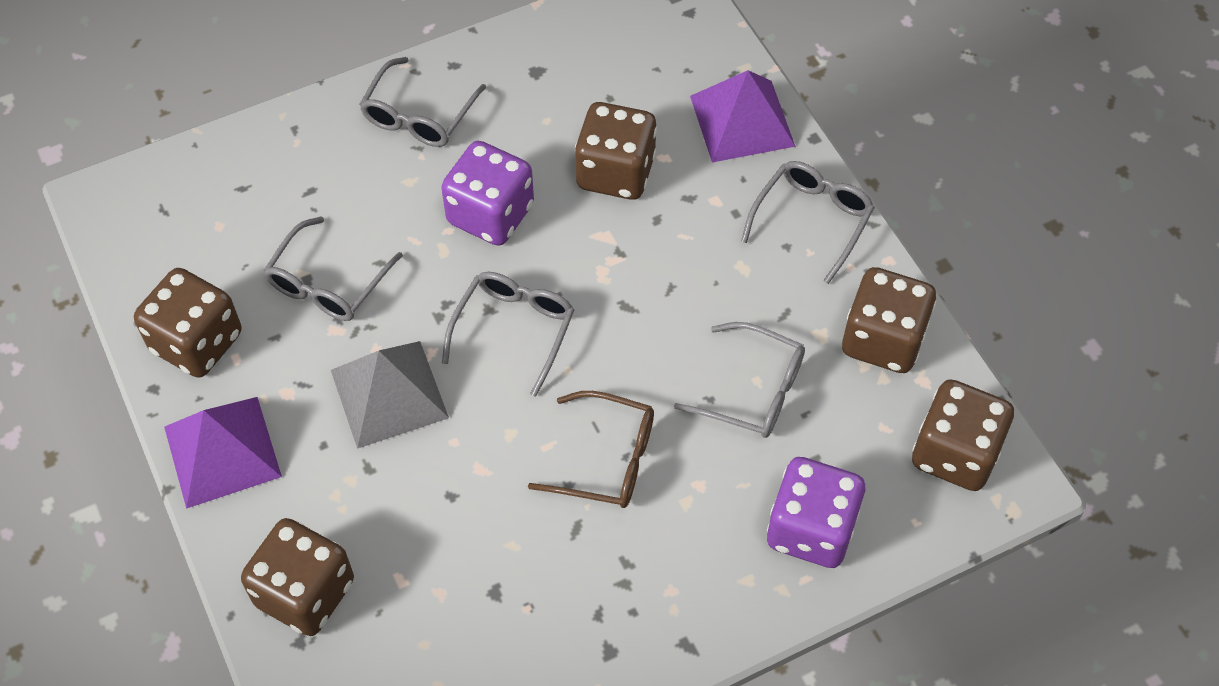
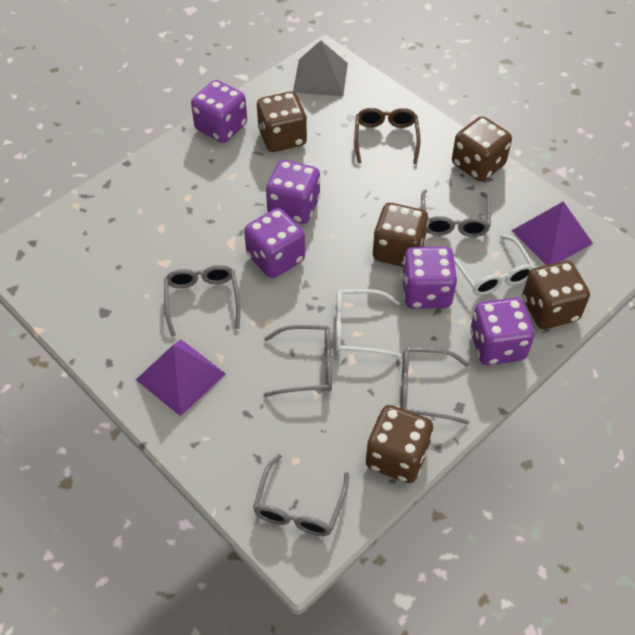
purple dice: 2 -> 5
white glasses: 0 -> 2

